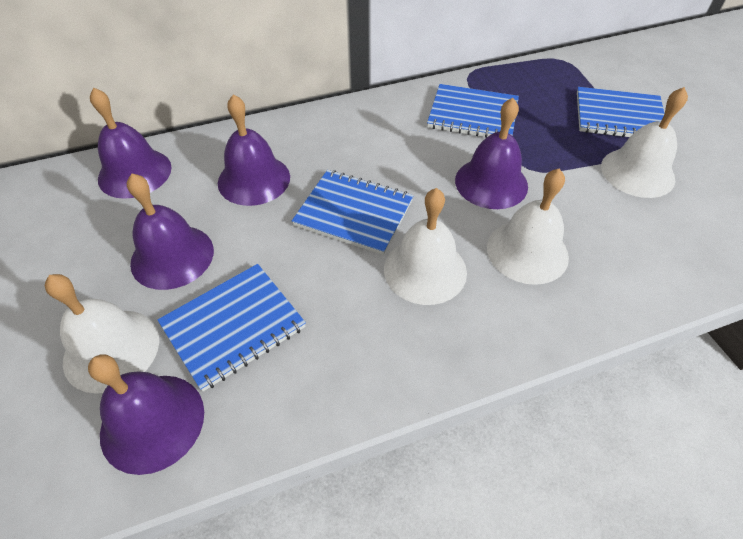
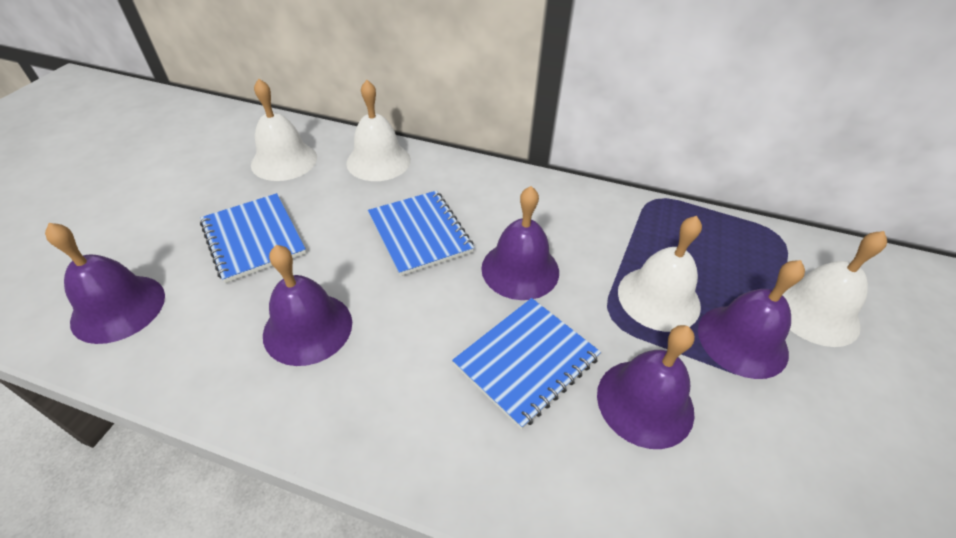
blue notebook: 4 -> 3

